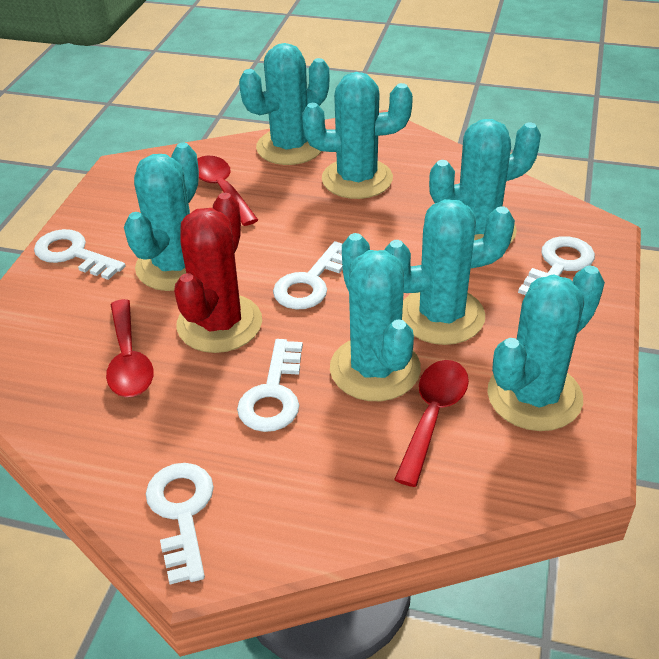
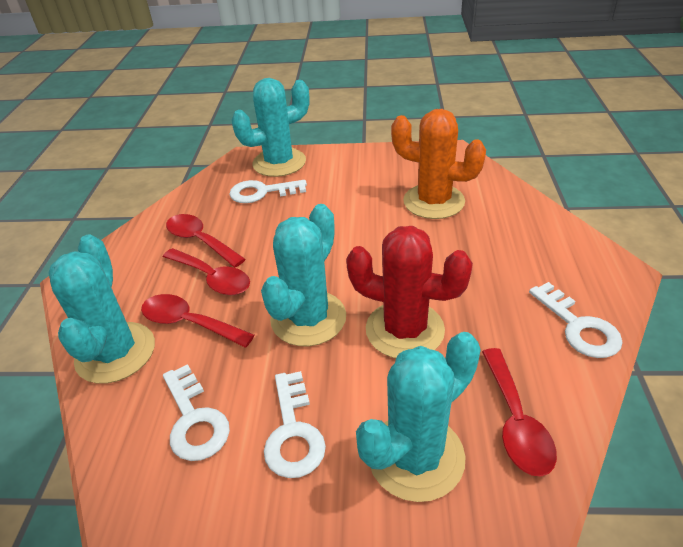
orange cactus: 0 -> 1
red spoon: 3 -> 4
turquoise cactus: 7 -> 4
white key: 5 -> 4

